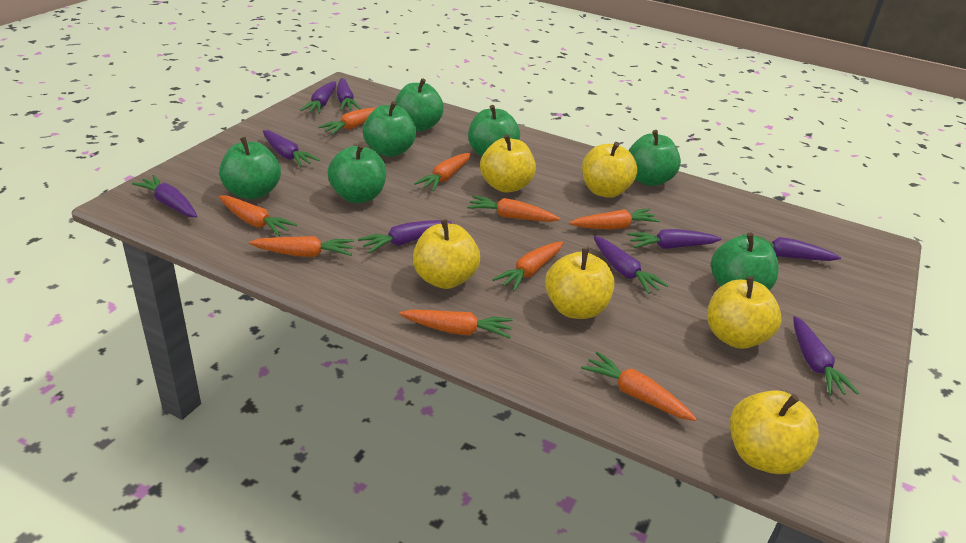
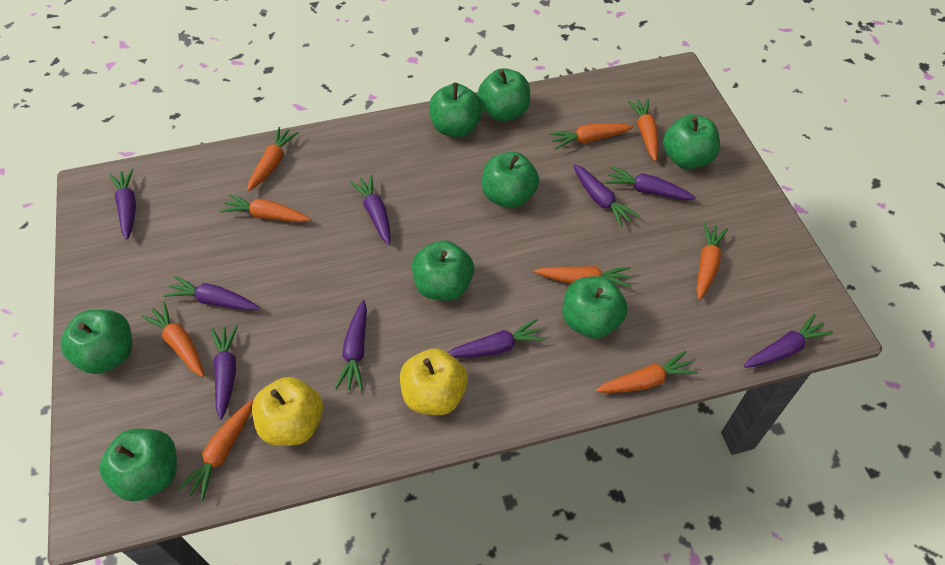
green apple: 7 -> 8
yellow apple: 6 -> 2

